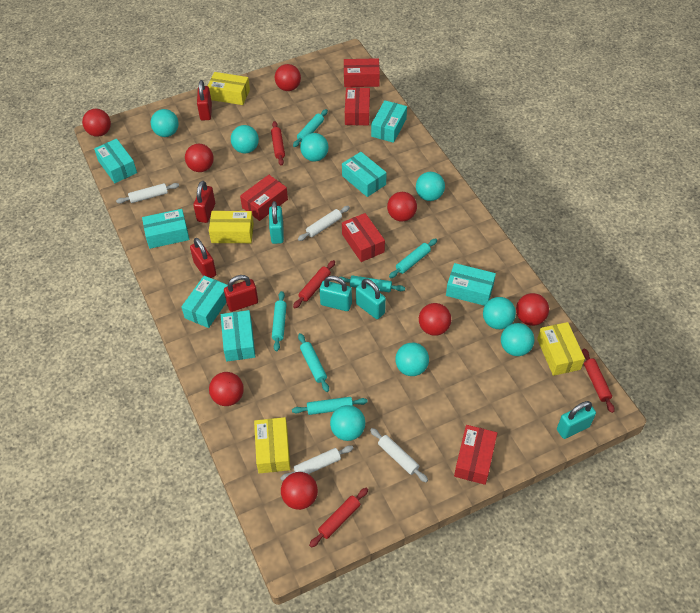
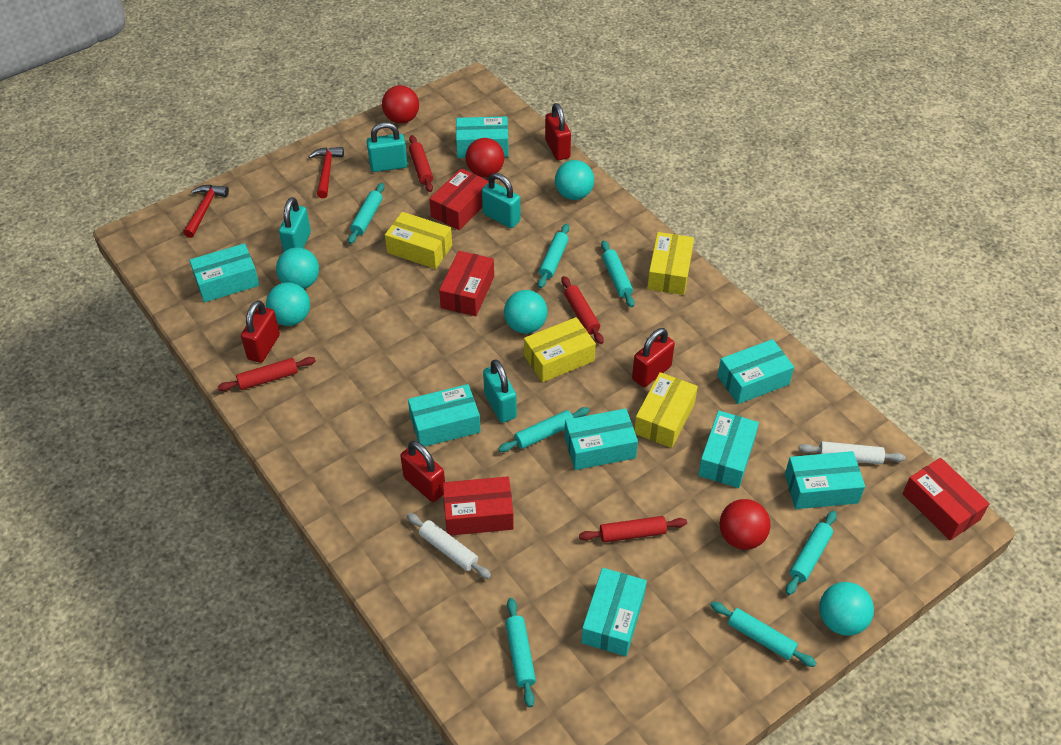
red ball: 8 -> 3
red box: 5 -> 4
red hammer: 0 -> 2
turquoise ball: 8 -> 5
turquoise box: 7 -> 8
turquoise rolling pin: 6 -> 7
white rolling pin: 4 -> 2

